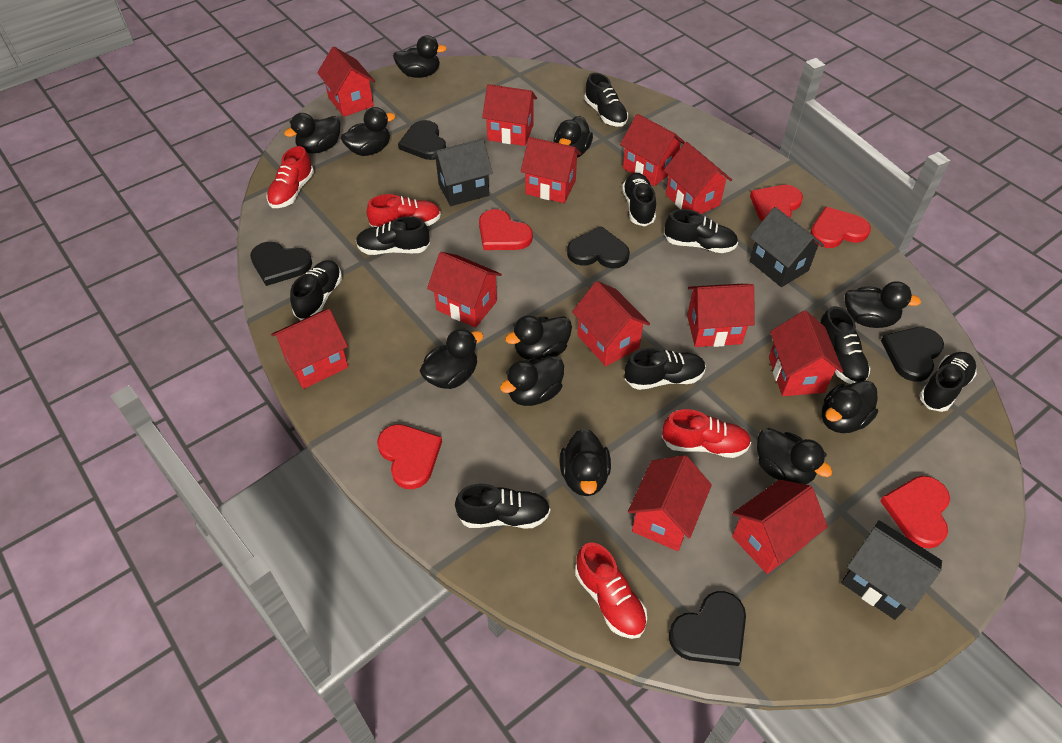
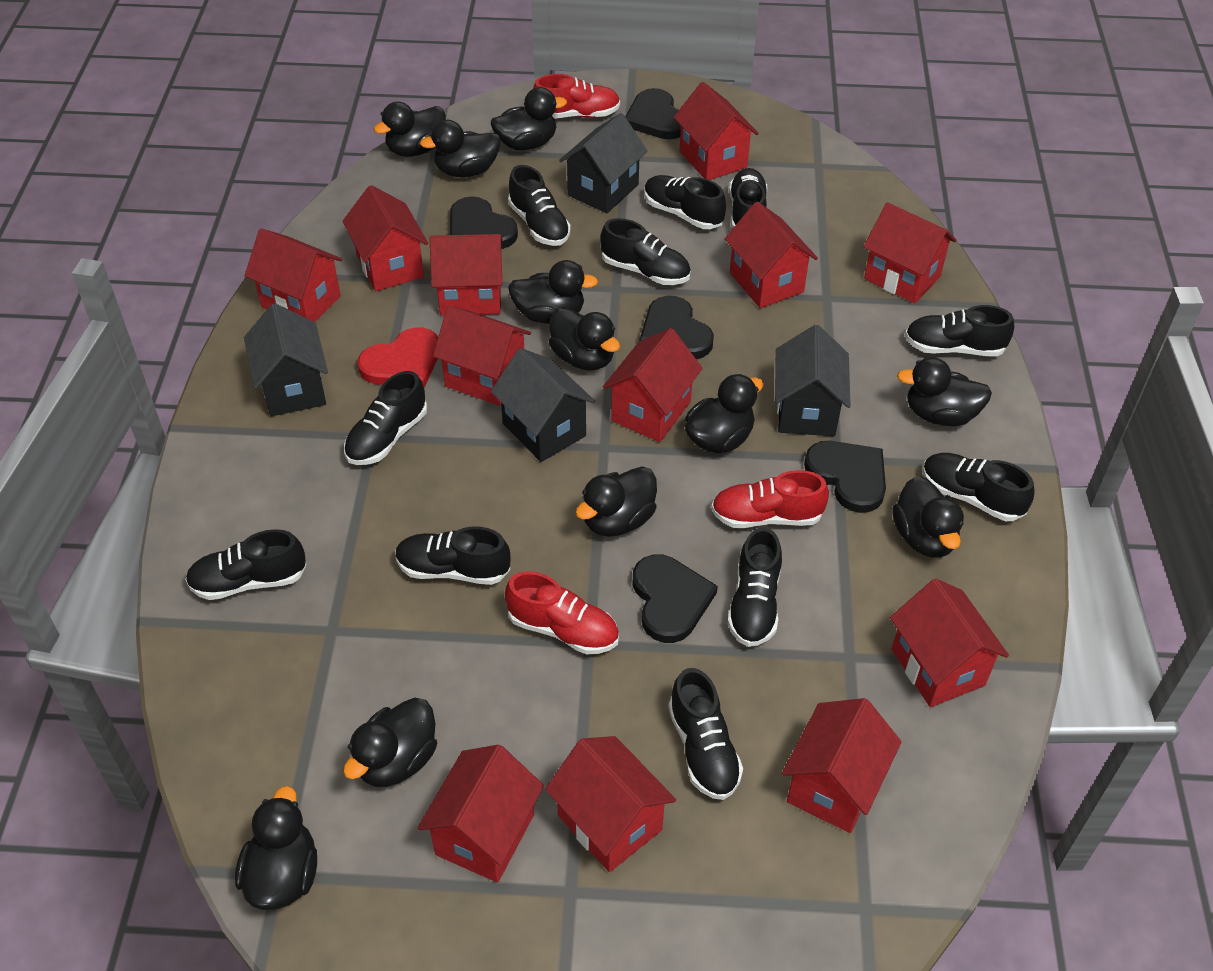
black house: 3 -> 4
black shoe: 9 -> 11
red heart: 5 -> 1
red shoe: 4 -> 3

